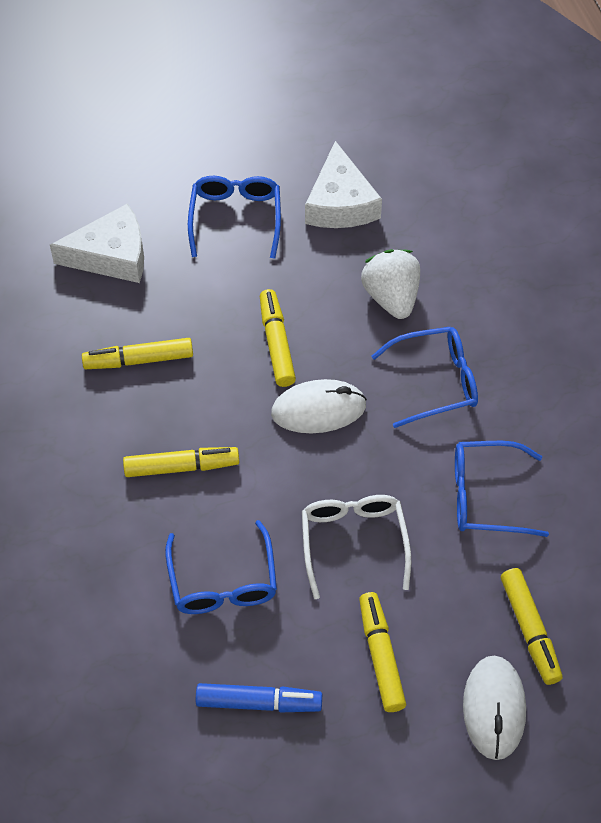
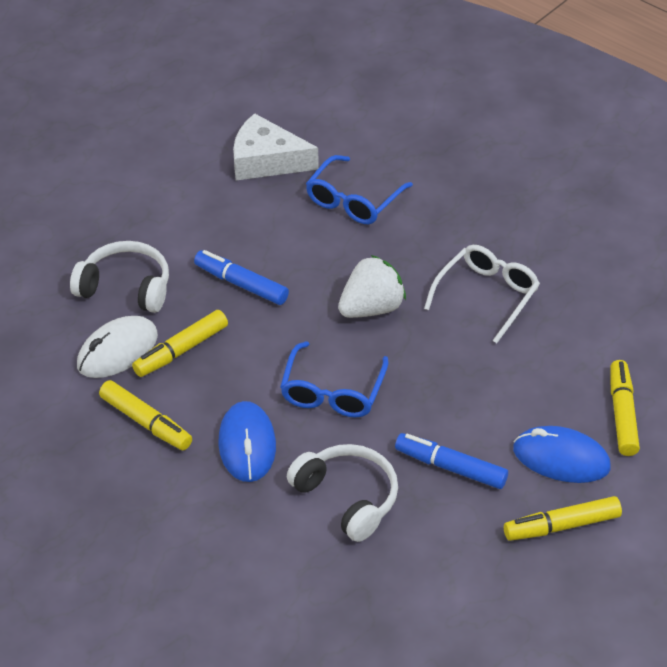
blue glasses: 4 -> 2
blue marker: 1 -> 2
blue mouse: 0 -> 2
white cheese: 2 -> 1
white headphones: 0 -> 2
white mouse: 2 -> 1
yellow marker: 5 -> 4

